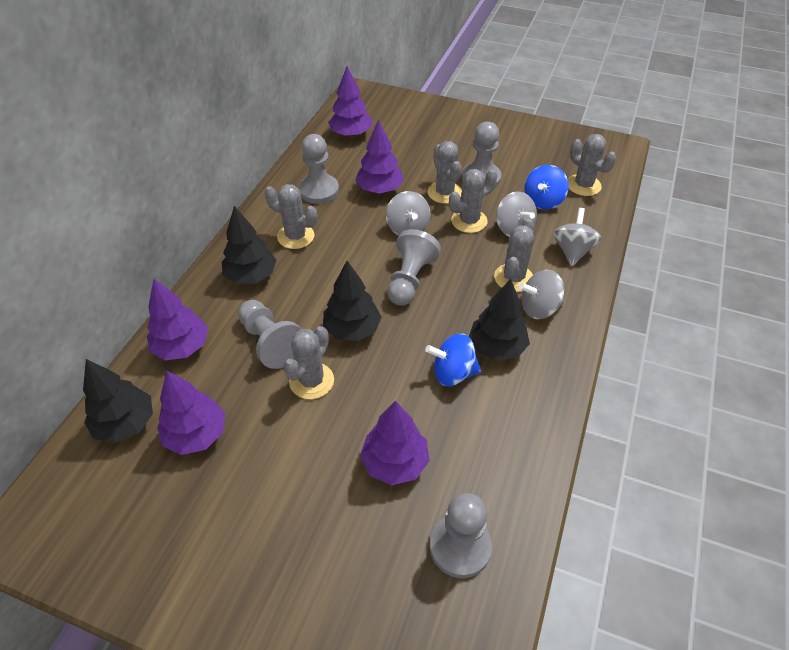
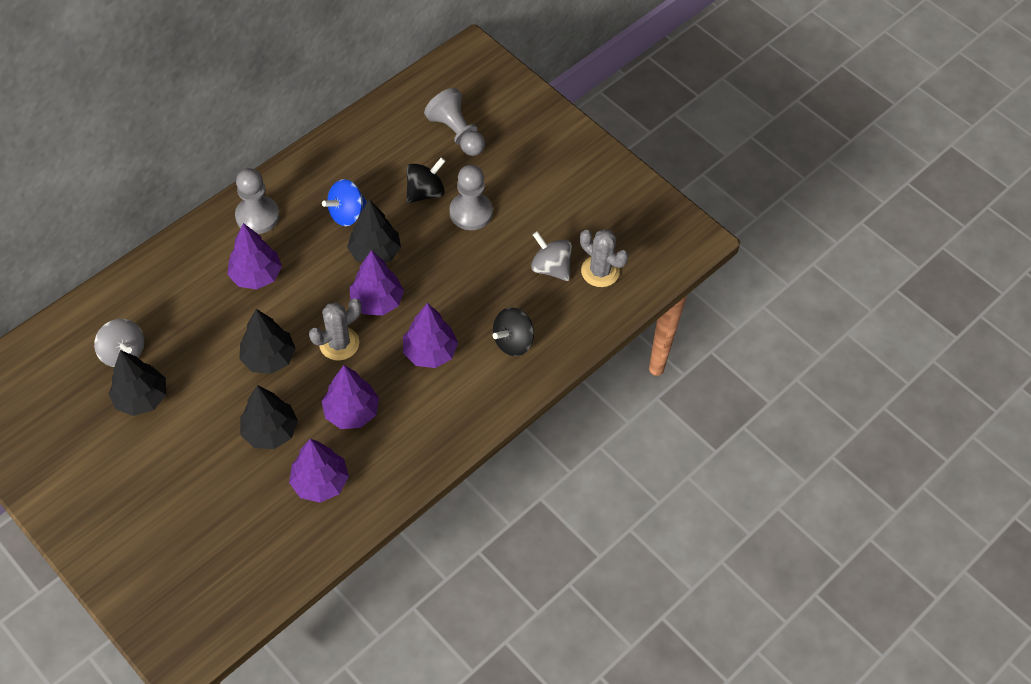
black spinning top: 0 -> 2
blue spinning top: 2 -> 1
grey cactus: 6 -> 2
grey pawn: 5 -> 3
grey spinning top: 4 -> 2

